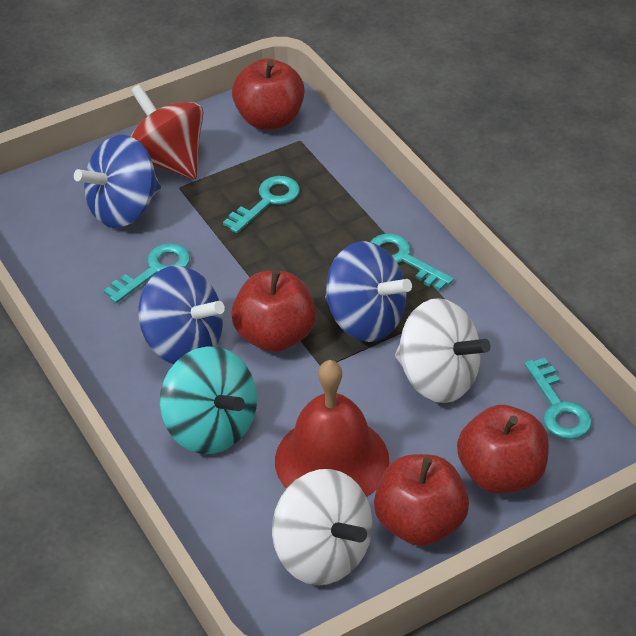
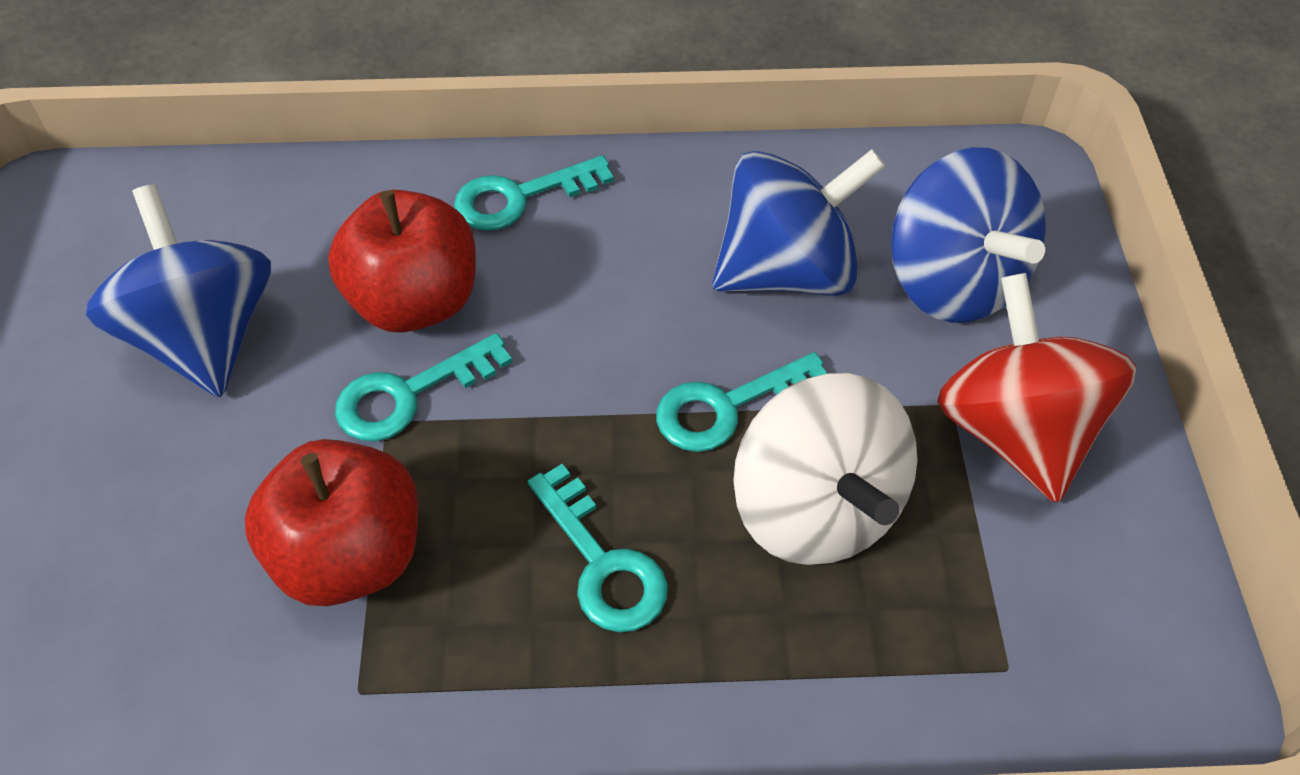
red apple: 4 -> 2
red bell: 1 -> 0
turquoise spinning top: 1 -> 0
white spinning top: 2 -> 1

